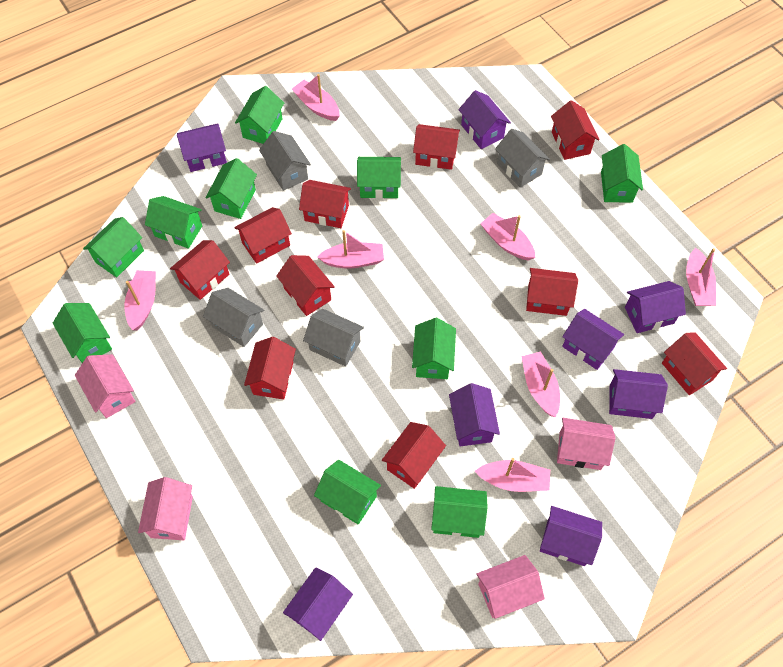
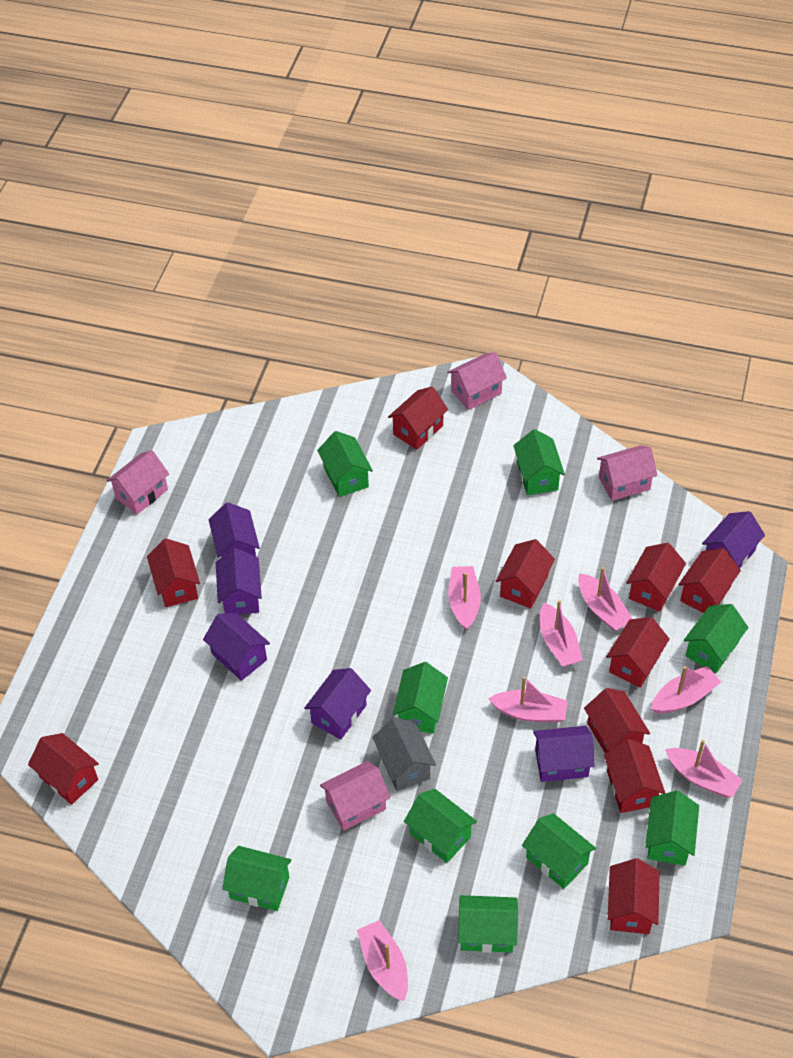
green house: 10 -> 9
grey house: 4 -> 1
purple house: 8 -> 6

